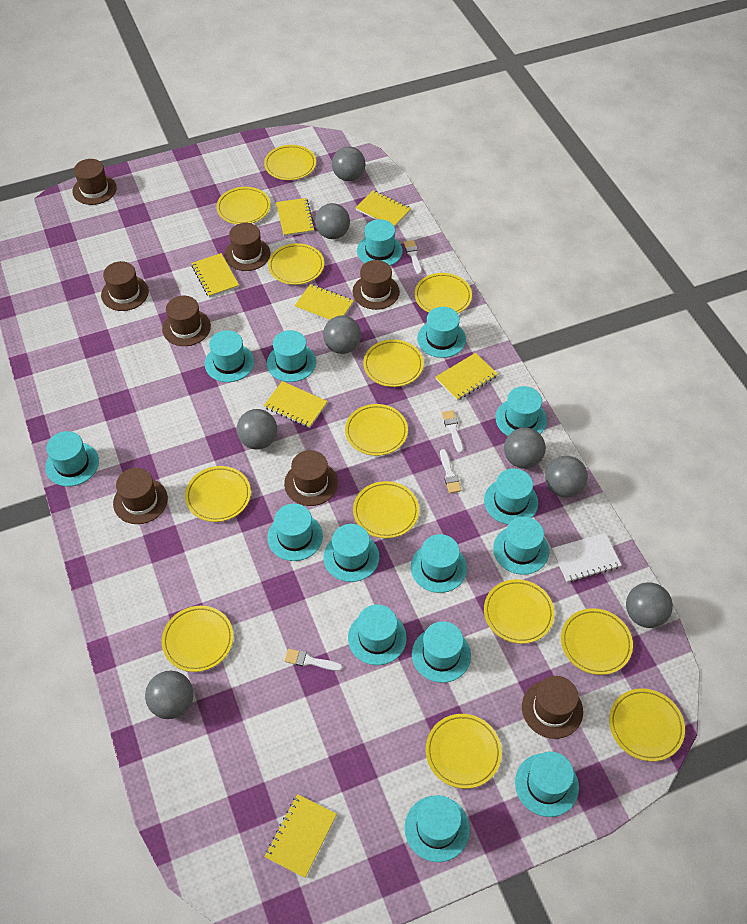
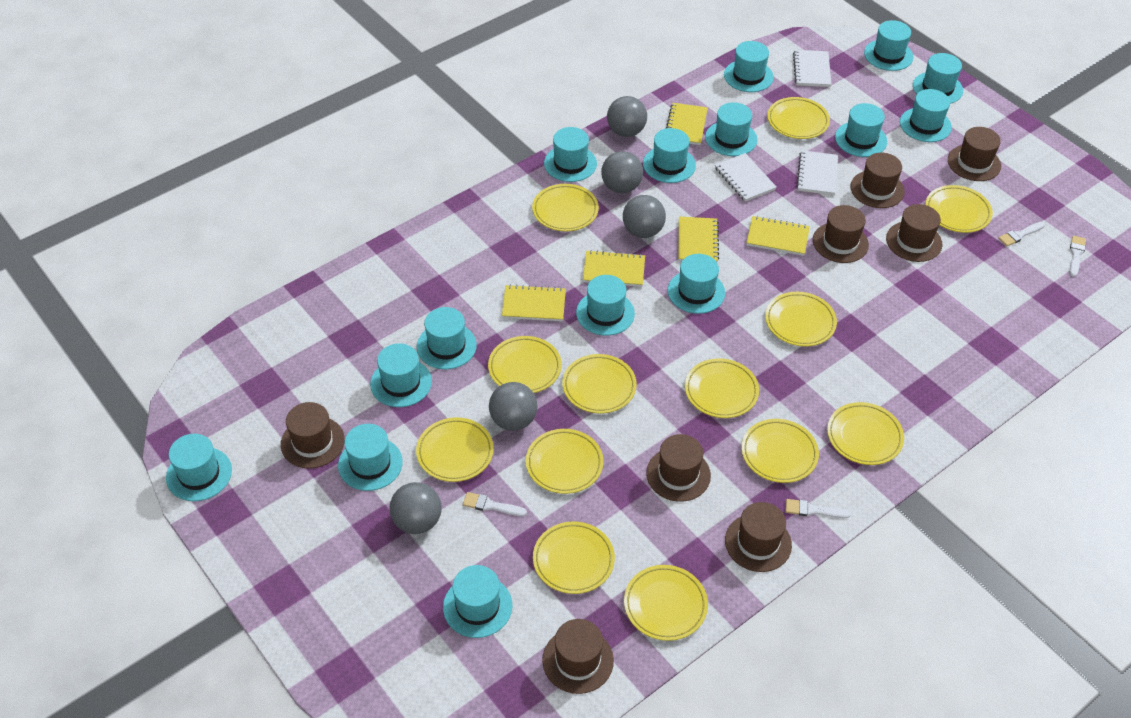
grey ball: 8 -> 5
white notebook: 1 -> 3
yellow notebook: 7 -> 5

